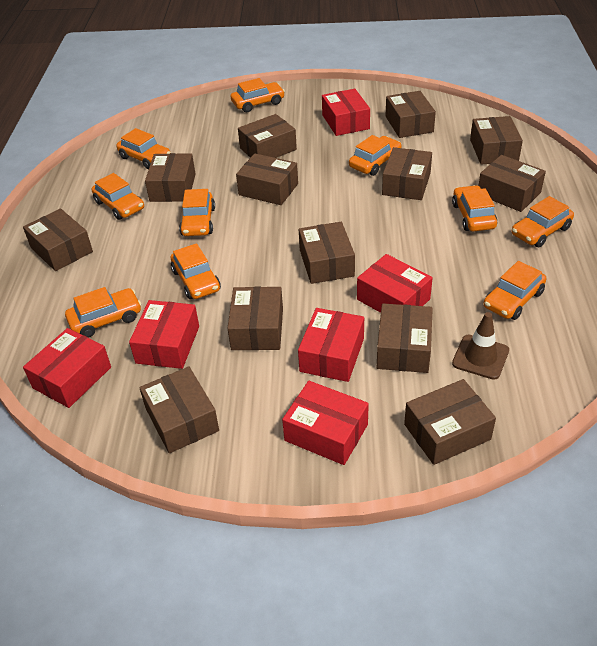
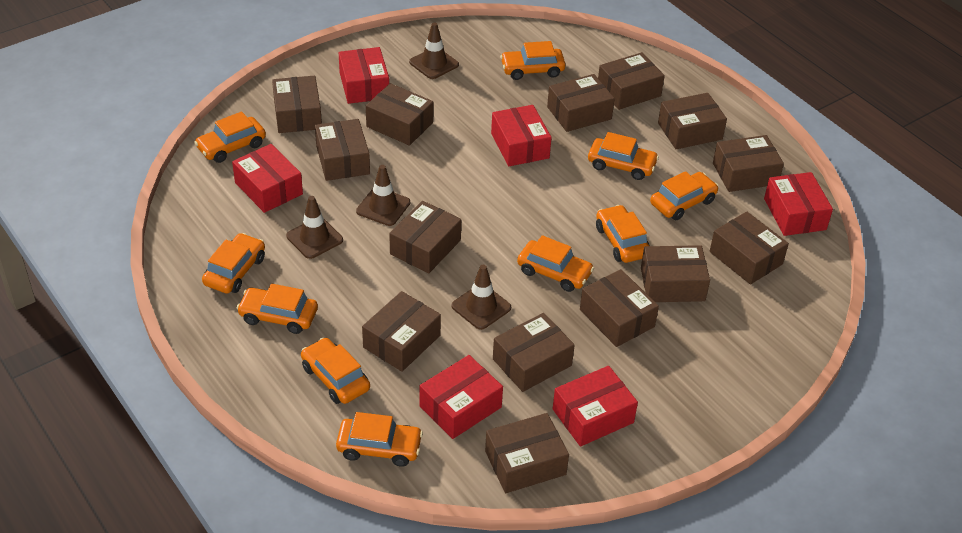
brown box: 13 -> 14
brown traffic cone: 1 -> 4

